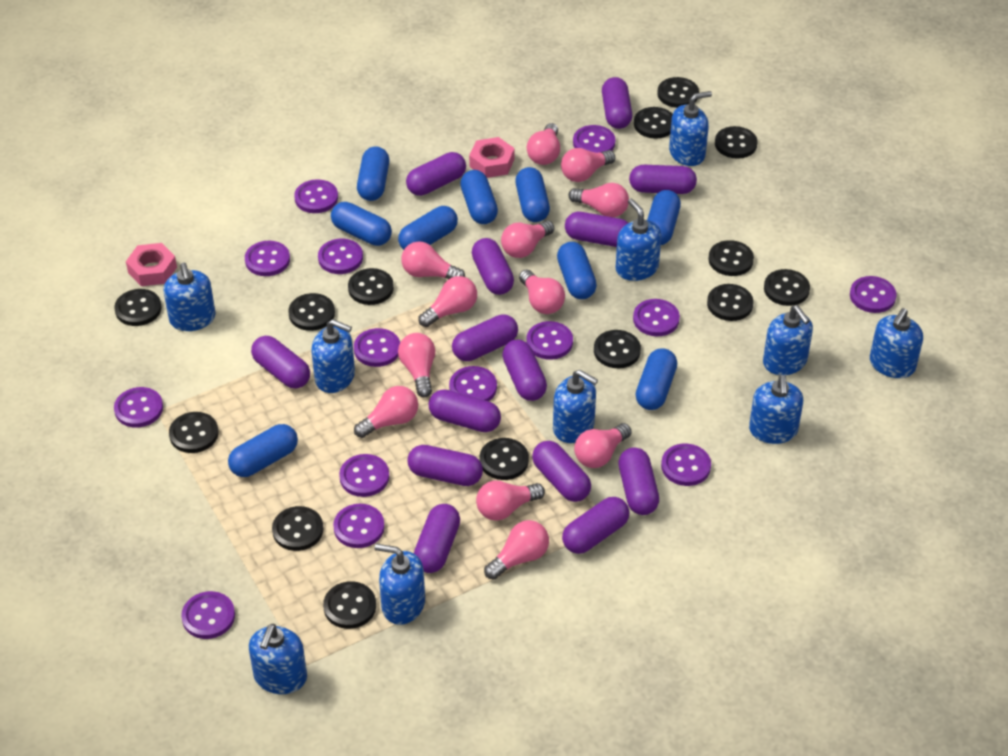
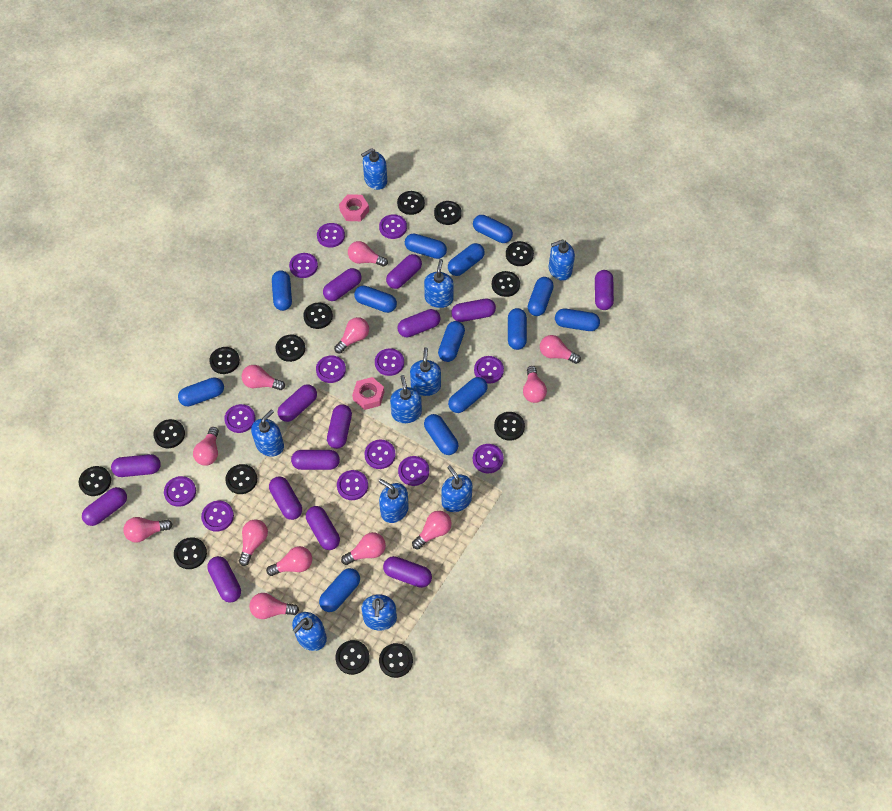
blue capsule: 9 -> 13
purple button: 14 -> 13

